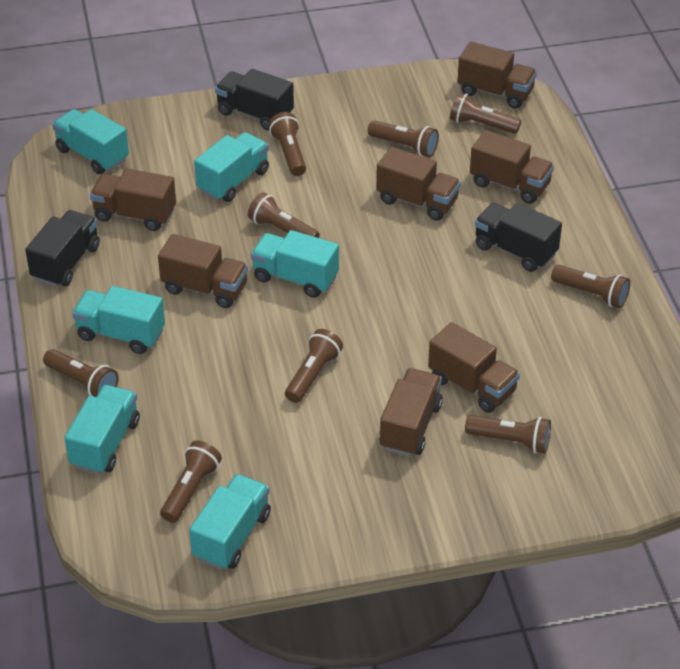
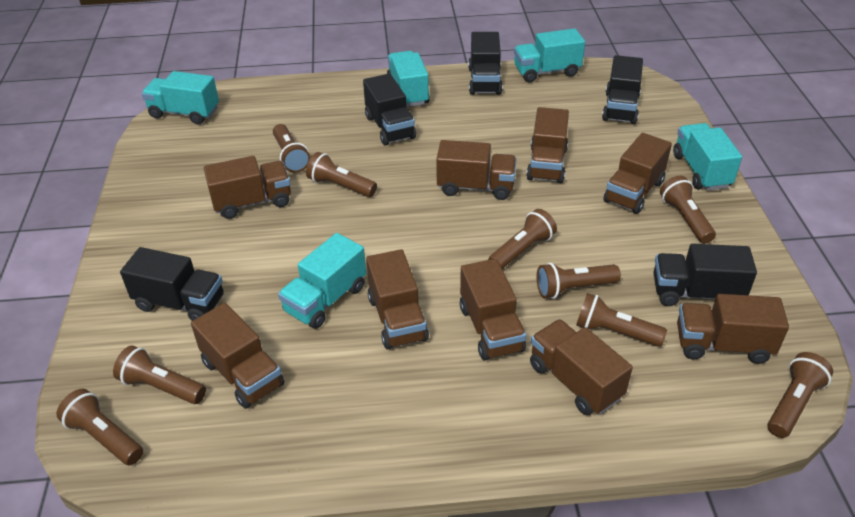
black truck: 3 -> 5
brown truck: 7 -> 9
turquoise truck: 6 -> 5

